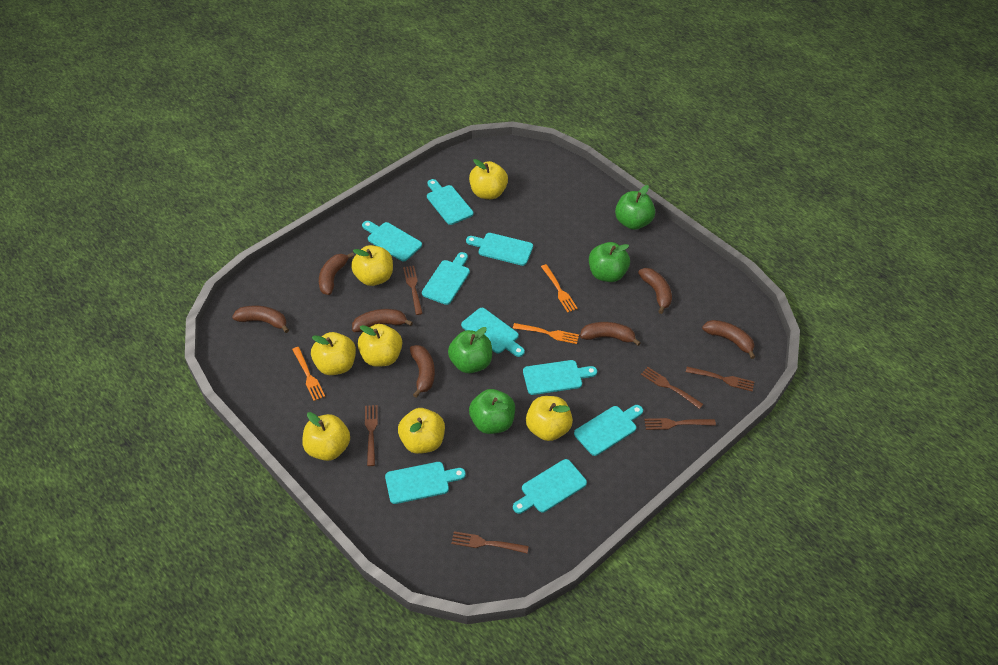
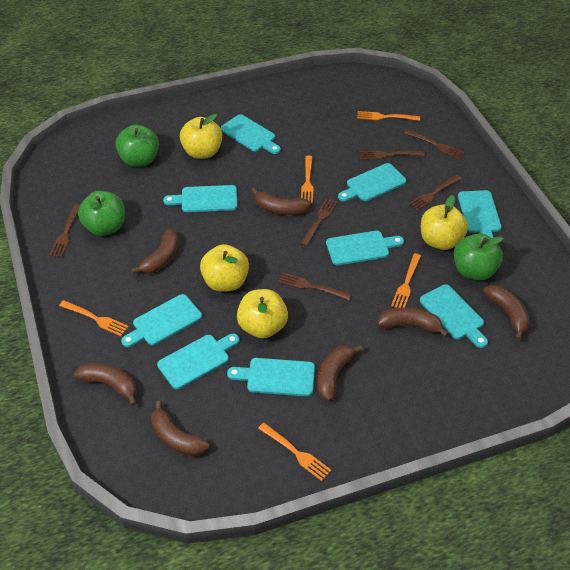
green apple: 4 -> 3
orange fork: 3 -> 5
yellow apple: 7 -> 4

